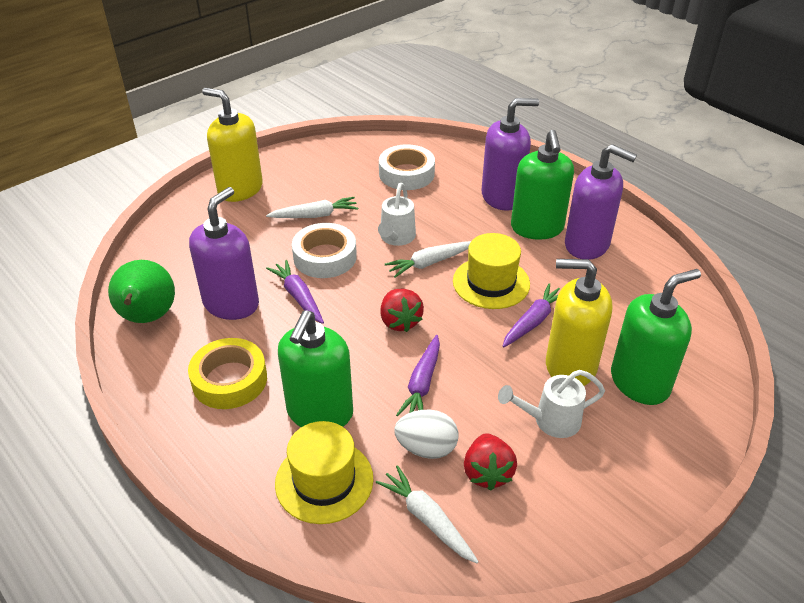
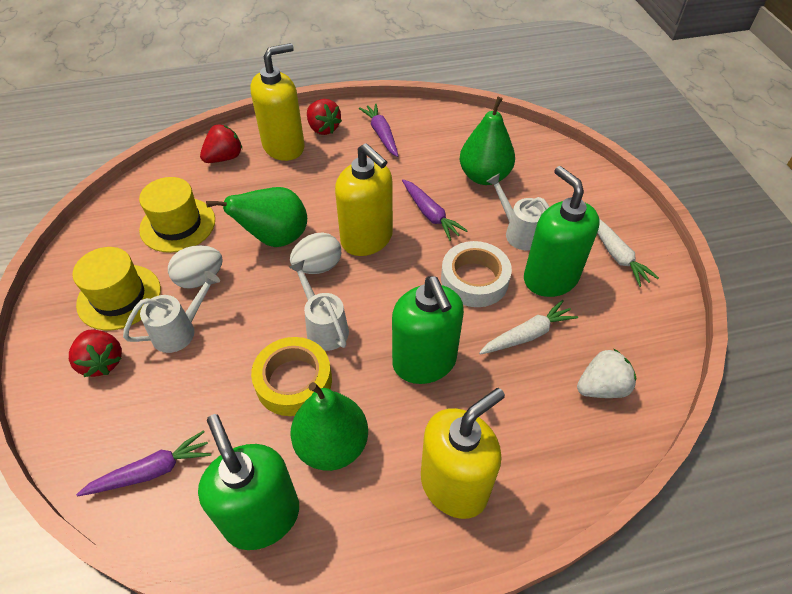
green pear: 1 -> 3
purple soap dispenser: 3 -> 0
red strawberry: 2 -> 3
white carrot: 3 -> 2
white egg: 1 -> 2
white strawberry: 0 -> 1
white tape: 2 -> 1
white watering can: 2 -> 3
yellow soap dispenser: 2 -> 3

